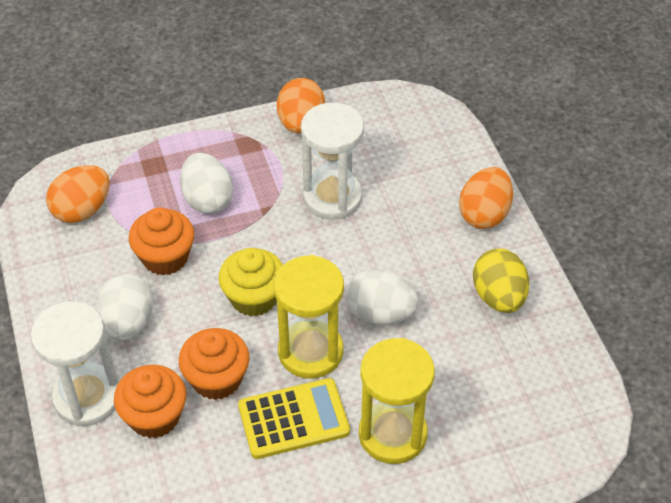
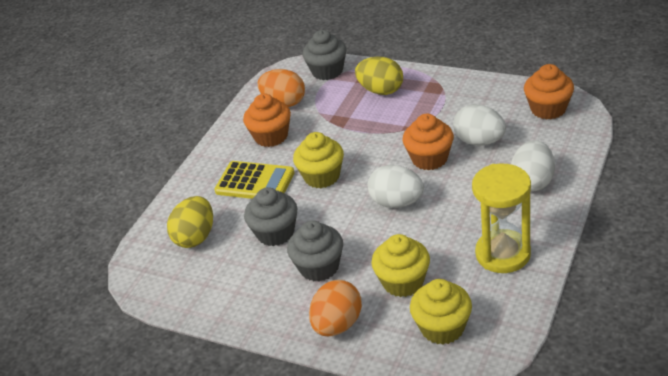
grey cupcake: 0 -> 3
orange egg: 3 -> 2
white hourglass: 2 -> 0
yellow cupcake: 1 -> 3
yellow egg: 1 -> 2
yellow hourglass: 2 -> 1

